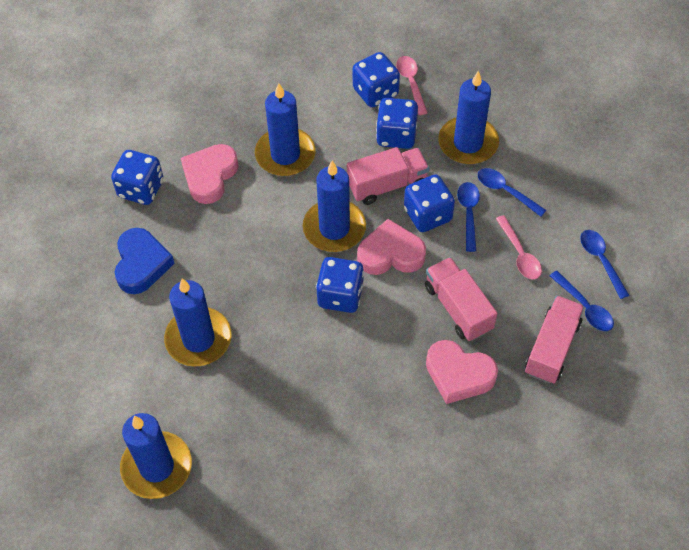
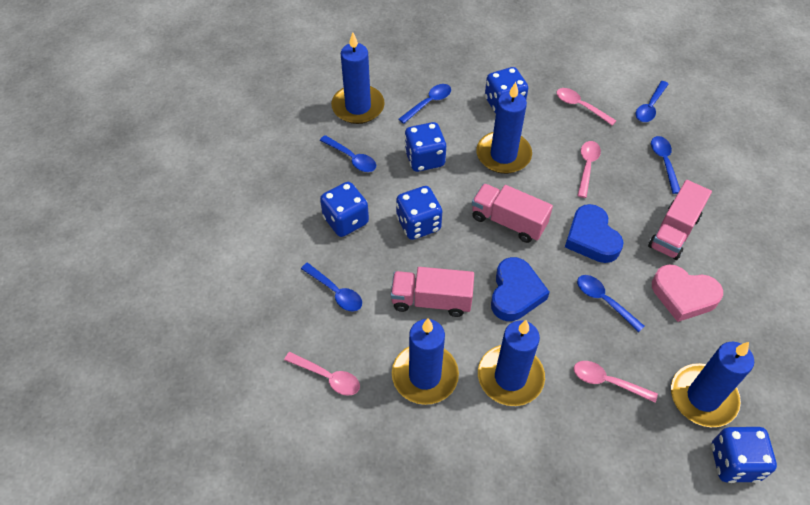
blue heart: 1 -> 2
blue spoon: 4 -> 6
pink heart: 3 -> 1
pink spoon: 2 -> 4

